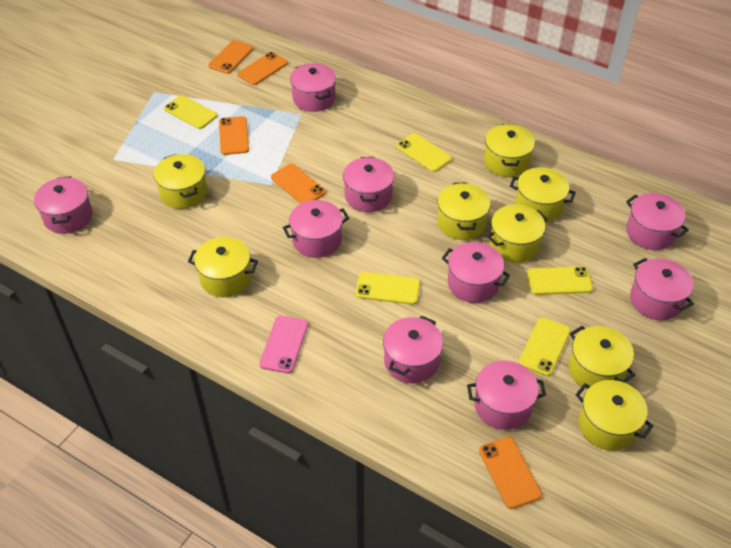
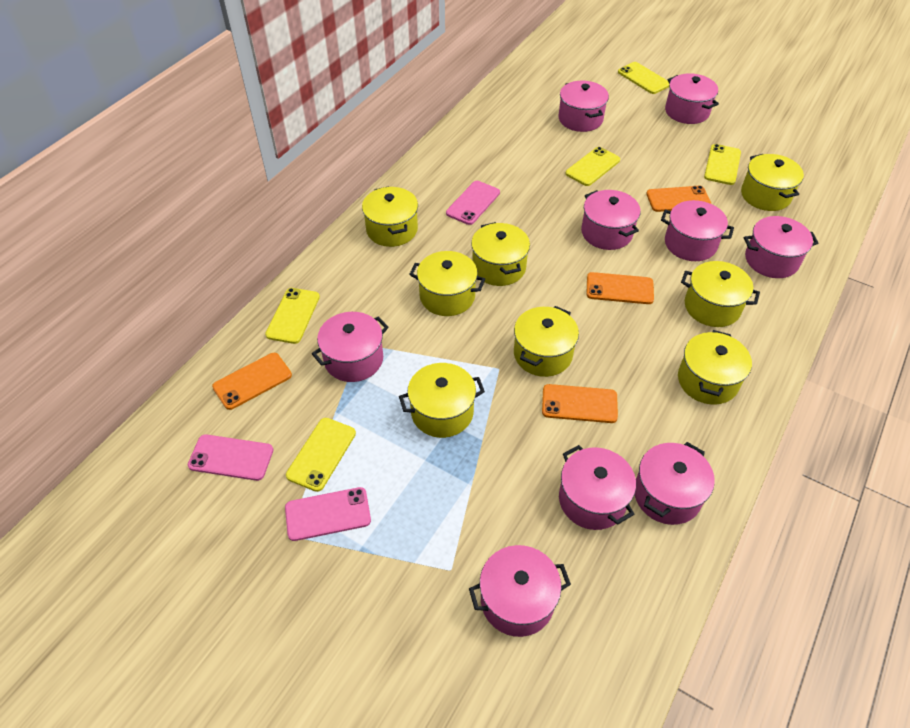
orange phone: 5 -> 4
pink phone: 1 -> 3

